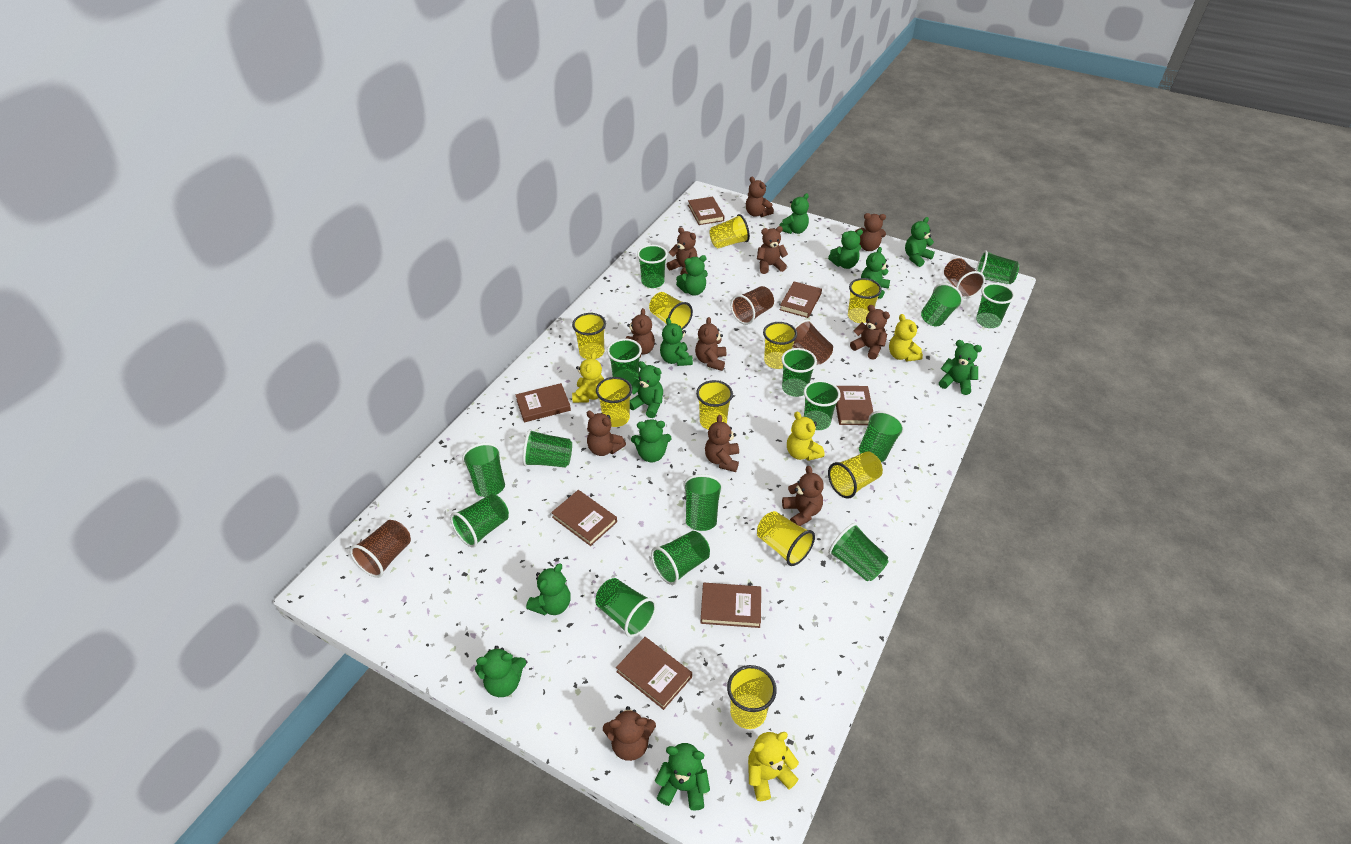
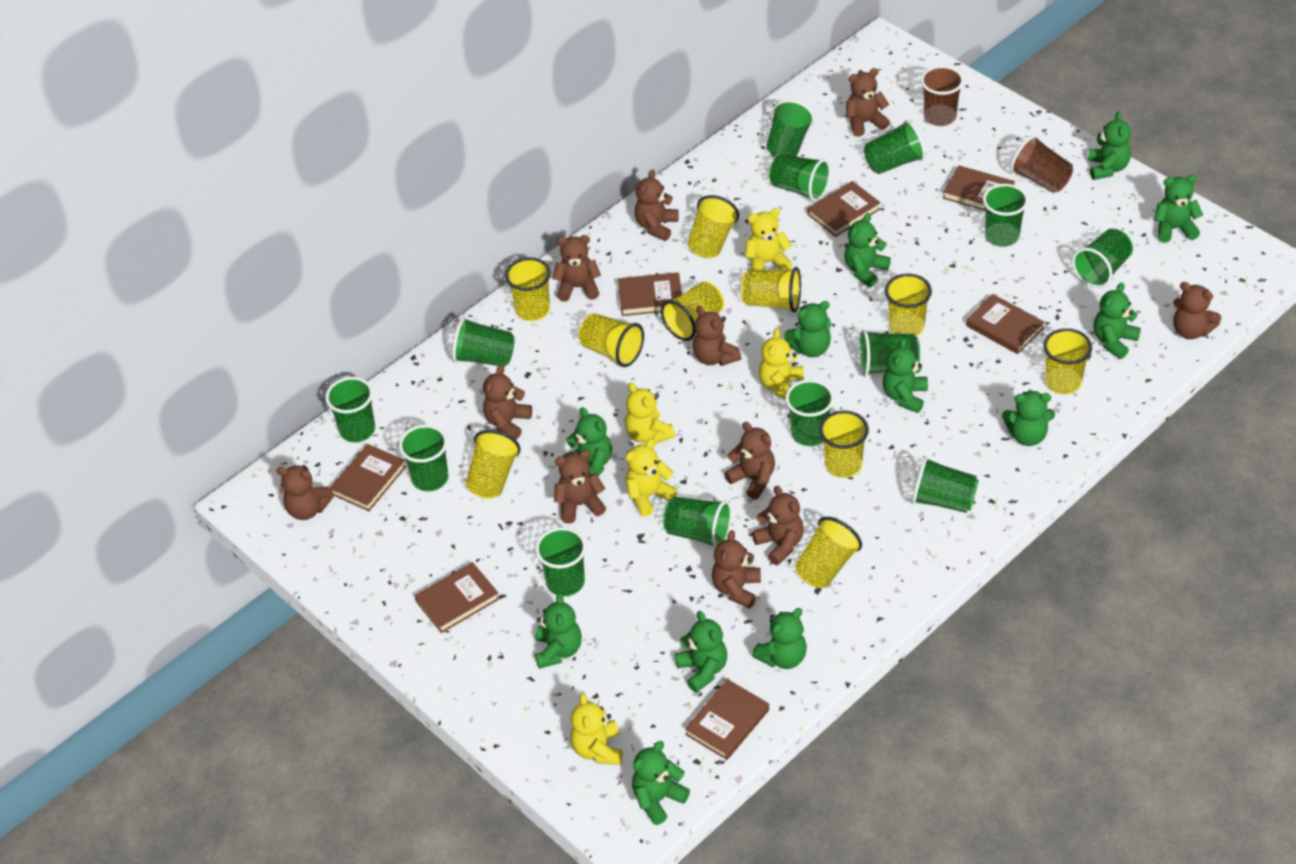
brown cup: 4 -> 2
green cup: 15 -> 13
yellow teddy bear: 4 -> 5

